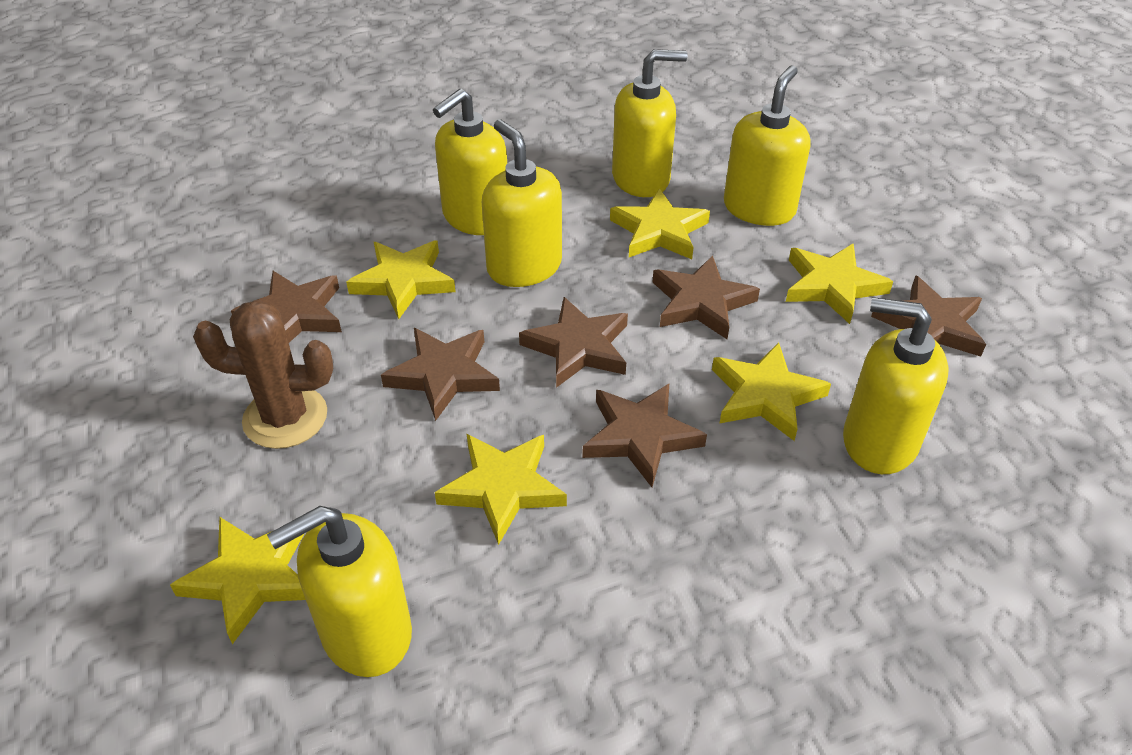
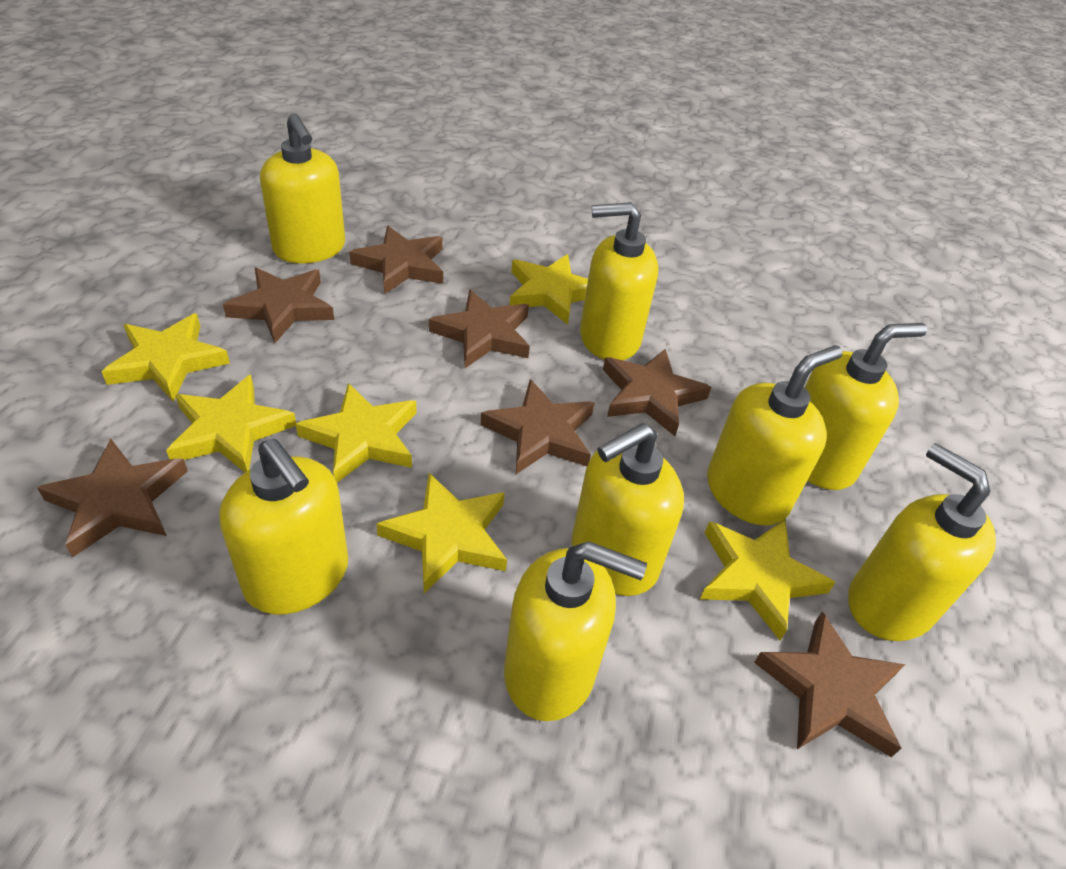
brown cactus: 1 -> 0
brown star: 6 -> 7
yellow soap dispenser: 6 -> 8

